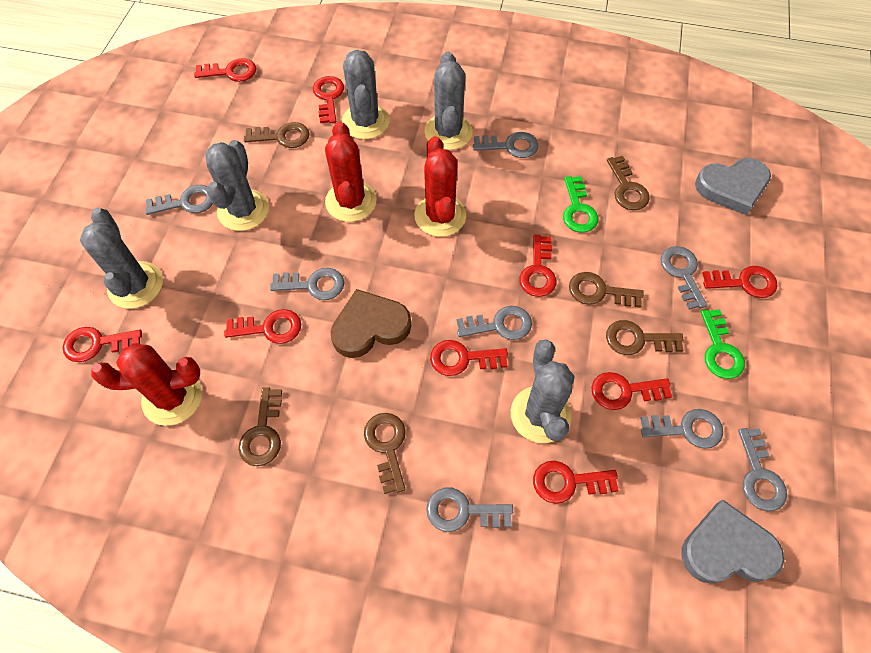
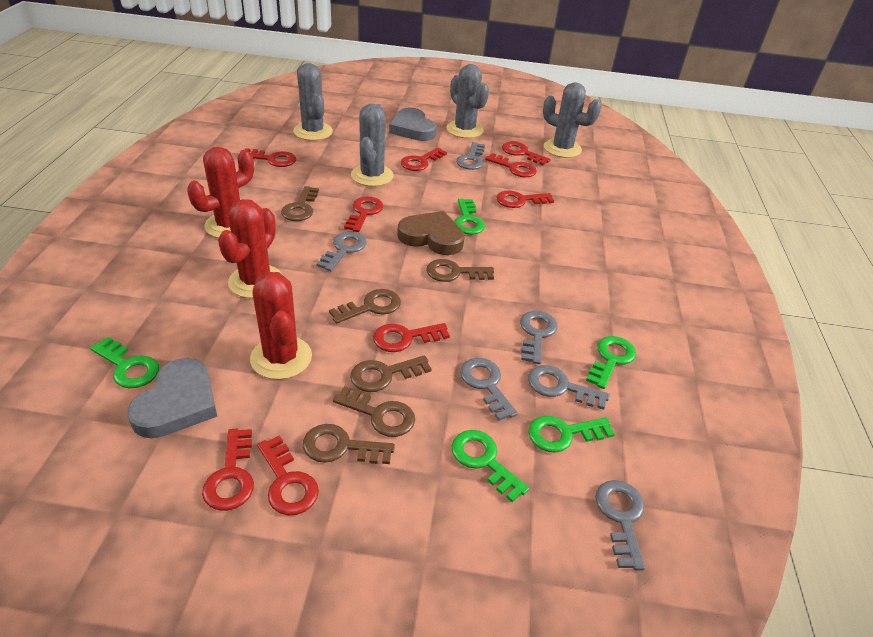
green key: 2 -> 5
grey cactus: 5 -> 4
grey key: 8 -> 6

